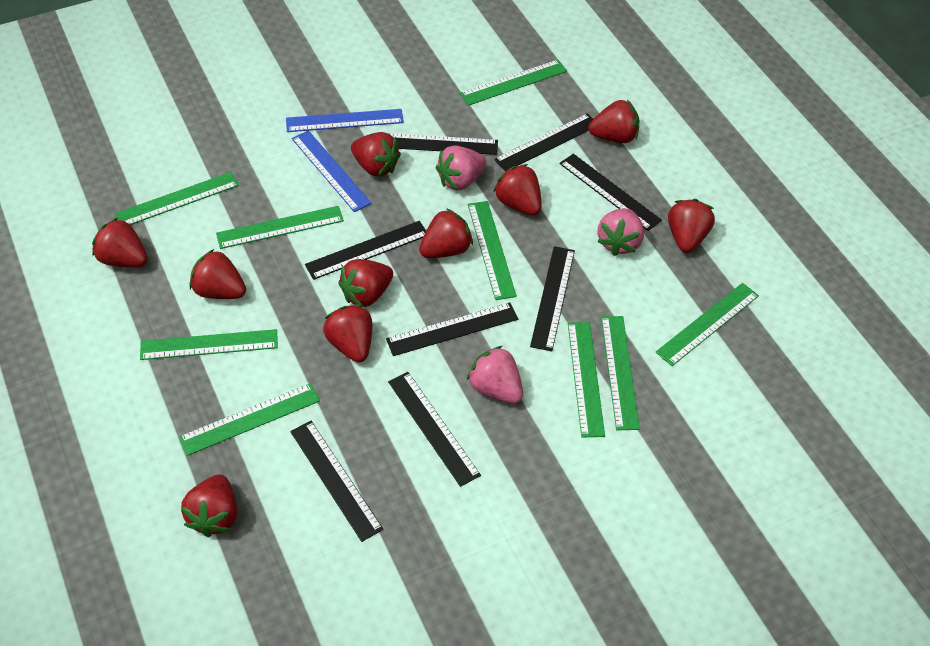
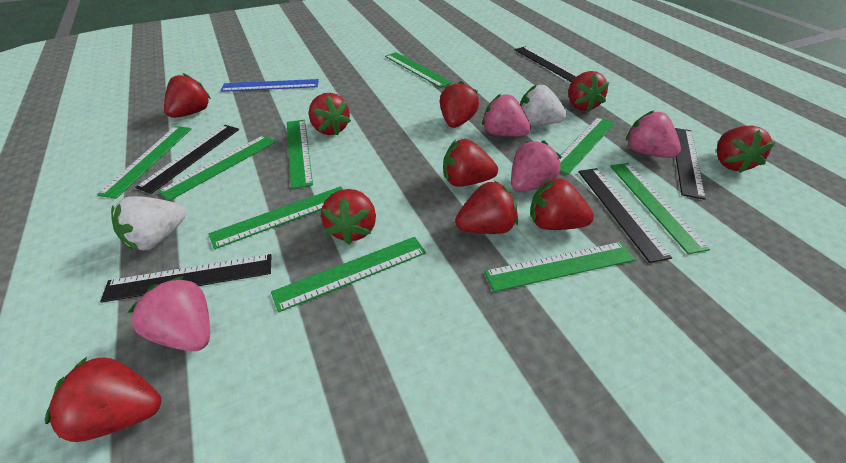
black ruler: 8 -> 5
blue ruler: 2 -> 1
pink strawberry: 3 -> 4
white strawberry: 0 -> 2

